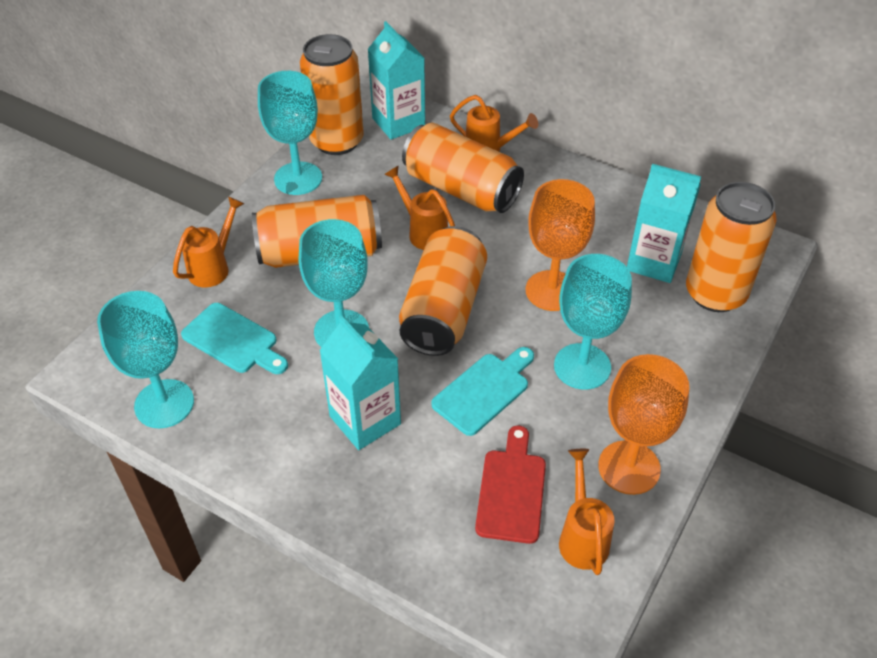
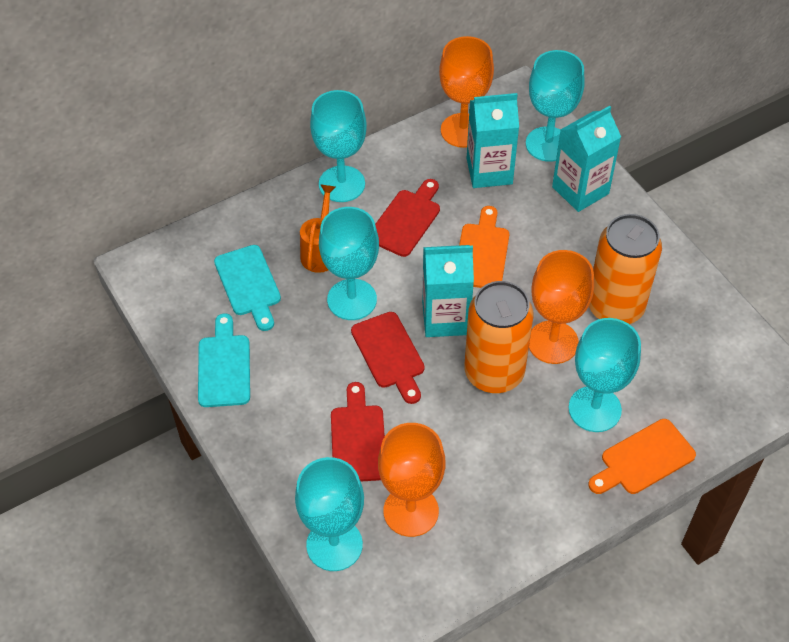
orange can: 5 -> 2
orange cutting board: 0 -> 2
orange goblet: 2 -> 3
orange watering can: 4 -> 1
red cutting board: 1 -> 3
turquoise goblet: 4 -> 5

